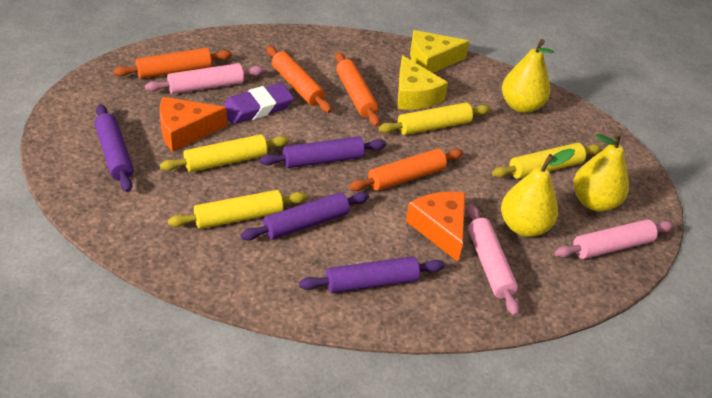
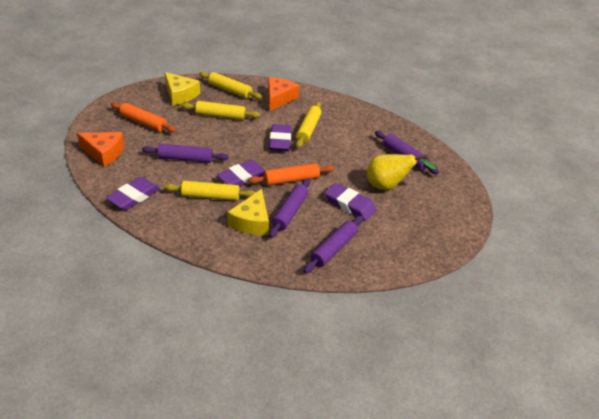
orange rolling pin: 4 -> 2
pink rolling pin: 3 -> 0
purple eraser: 1 -> 4
yellow pear: 3 -> 1

